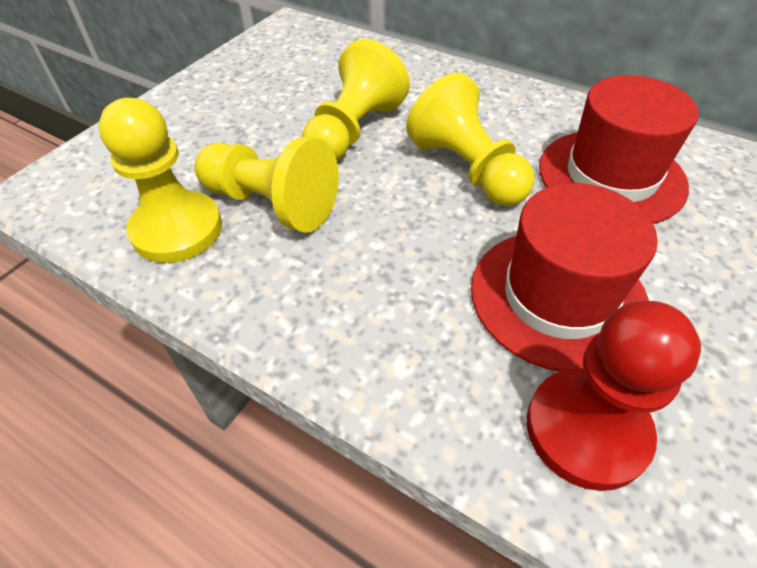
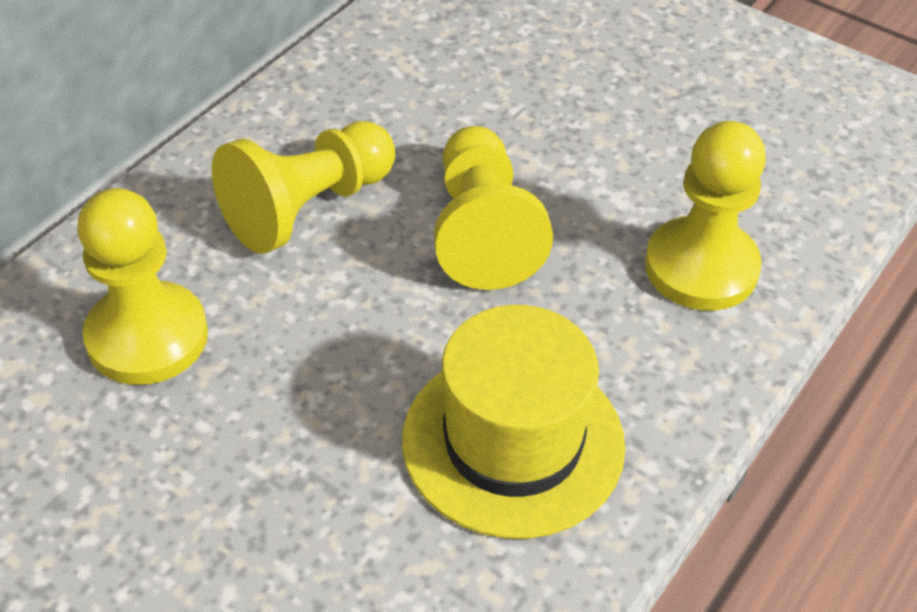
red hat: 2 -> 0
red pawn: 1 -> 0
yellow hat: 0 -> 1

